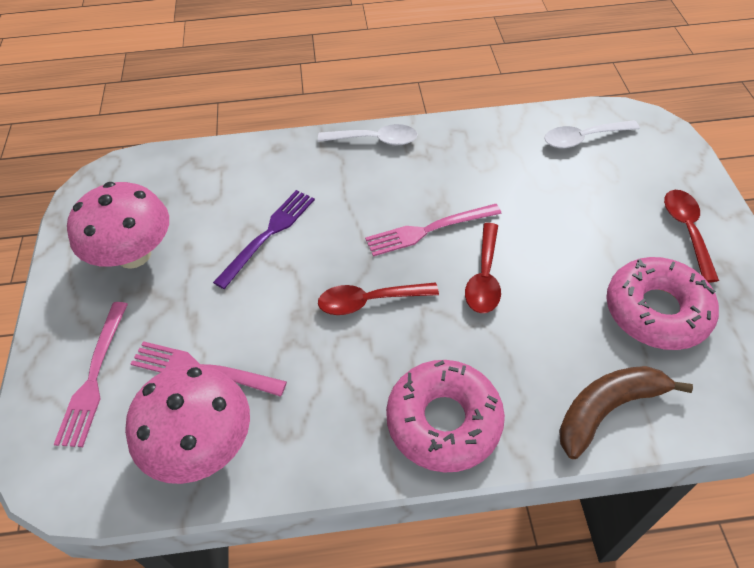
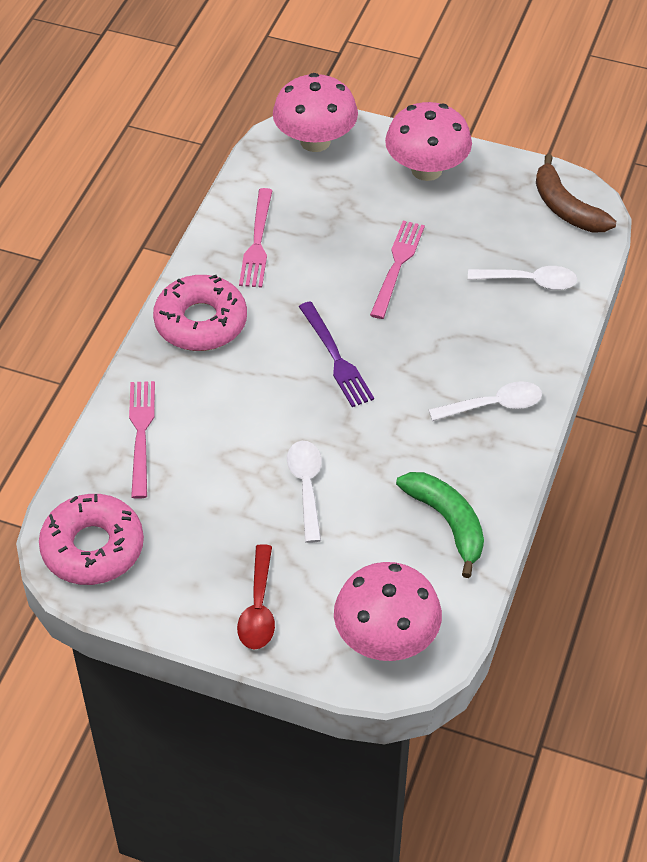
green banana: 0 -> 1
pink mushroom: 2 -> 3
red spoon: 3 -> 1
white spoon: 2 -> 3

